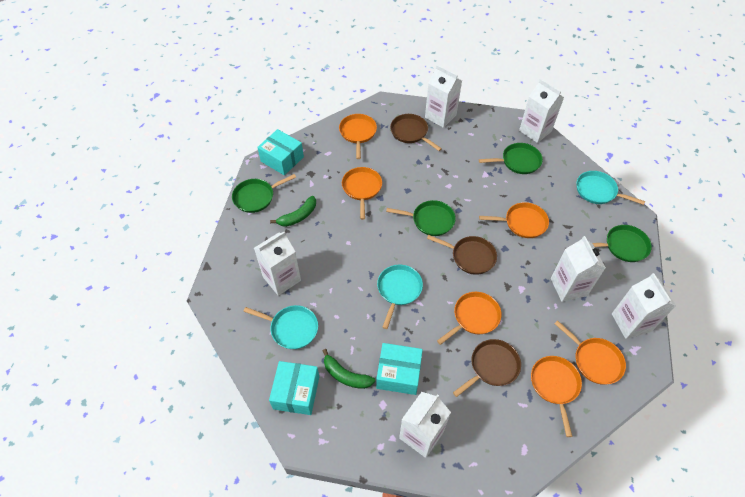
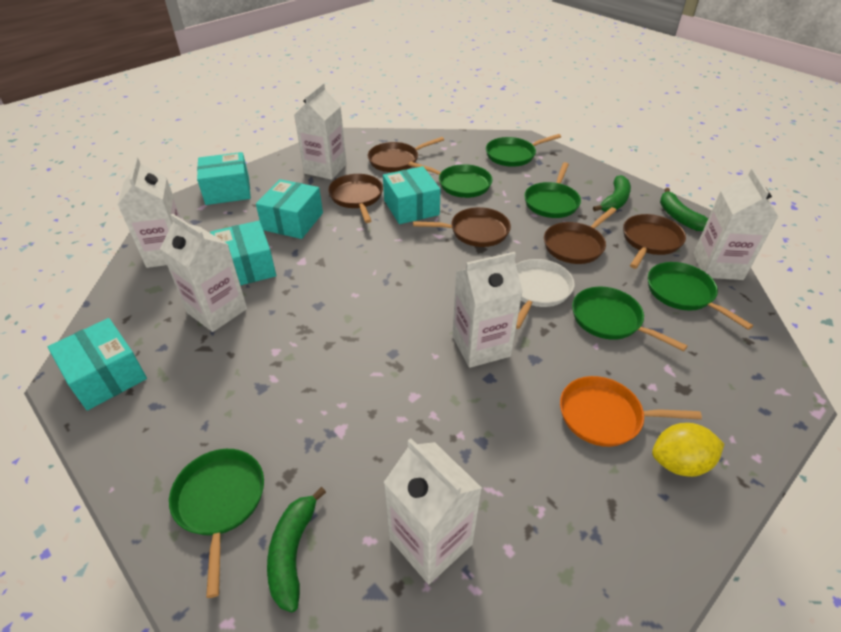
brown pan: 3 -> 5
green banana: 2 -> 3
green pan: 4 -> 6
orange pan: 6 -> 1
turquoise box: 3 -> 5
turquoise pan: 3 -> 0
white pan: 0 -> 1
yellow lemon: 0 -> 1

